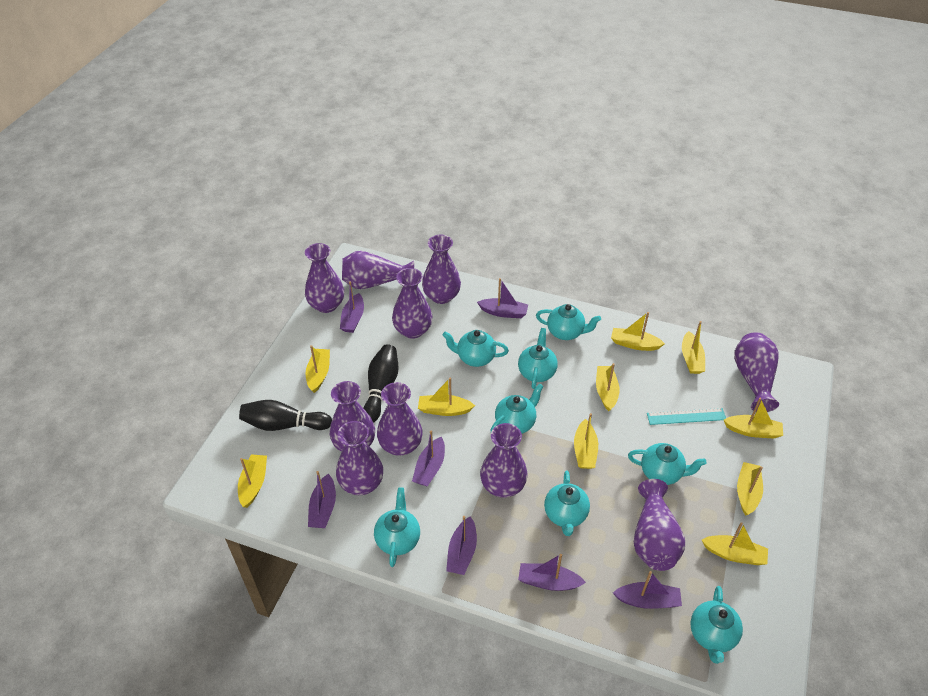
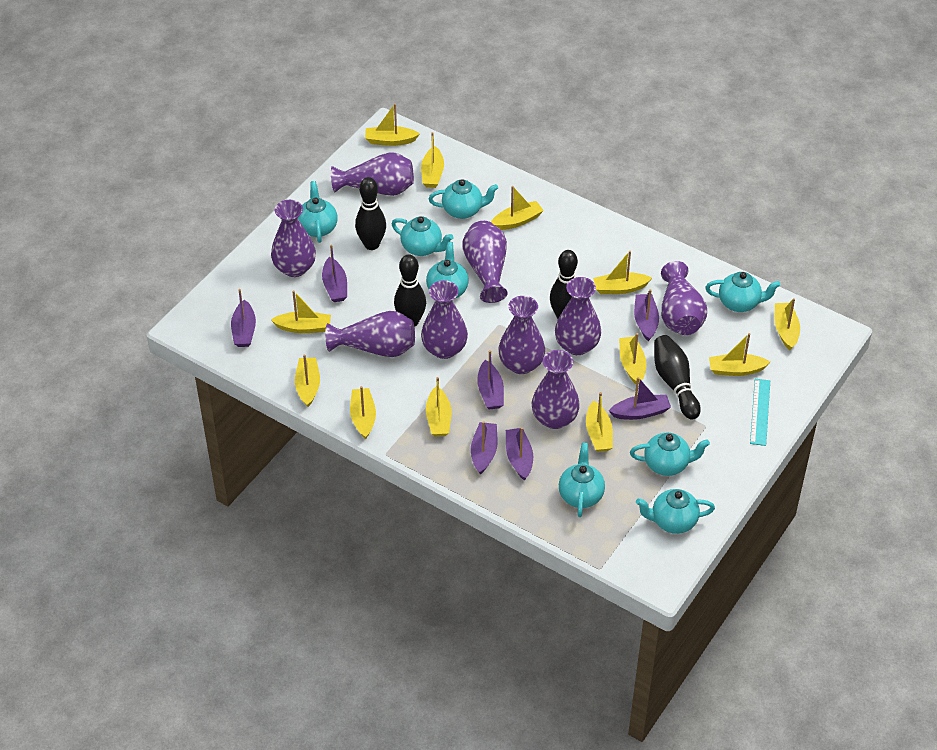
black bowling pin: 2 -> 4
purple vase: 10 -> 9
yellow boat: 10 -> 12

